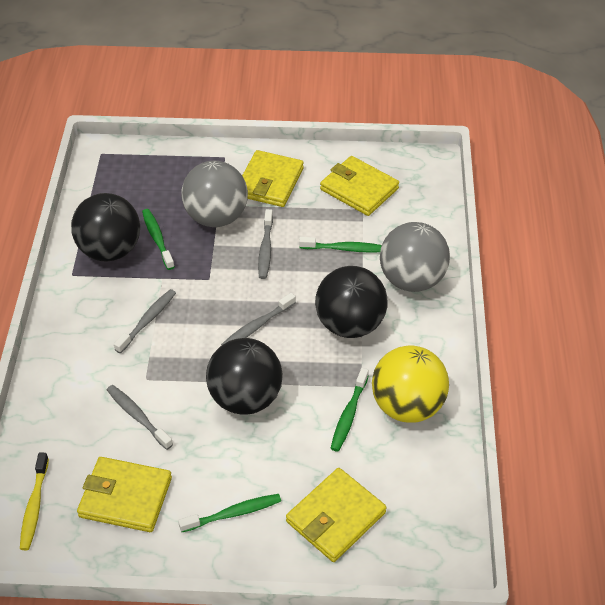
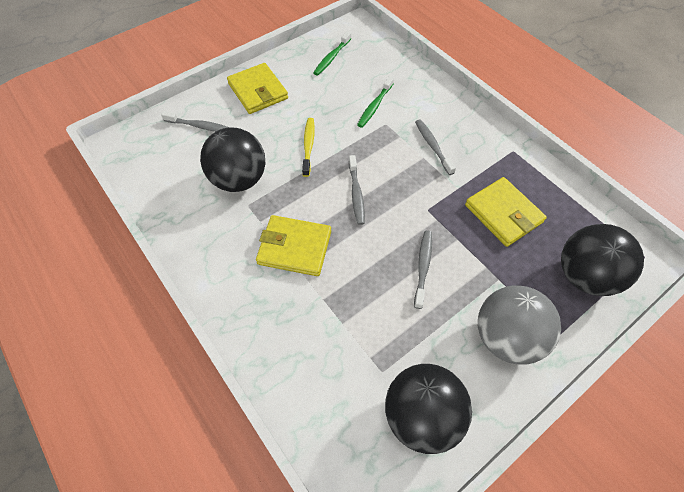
green toothbrush: 4 -> 2
grey ball: 2 -> 1
yellow ball: 1 -> 0
yellow wallet: 4 -> 3

